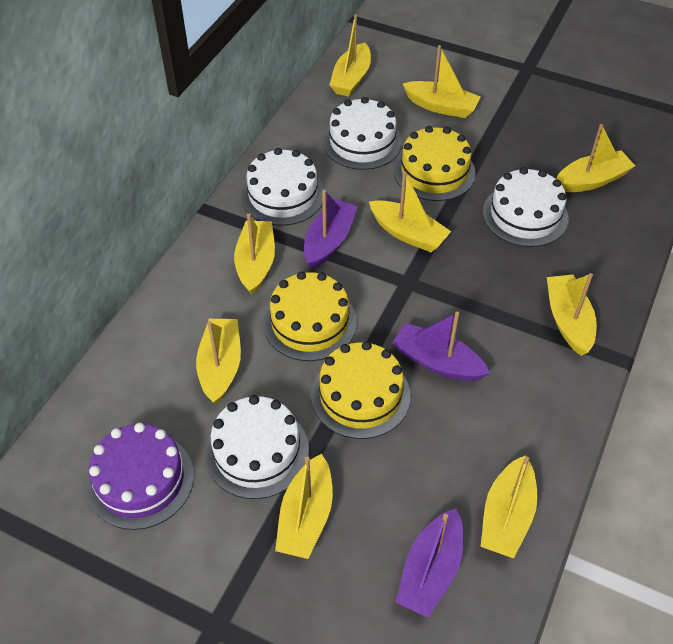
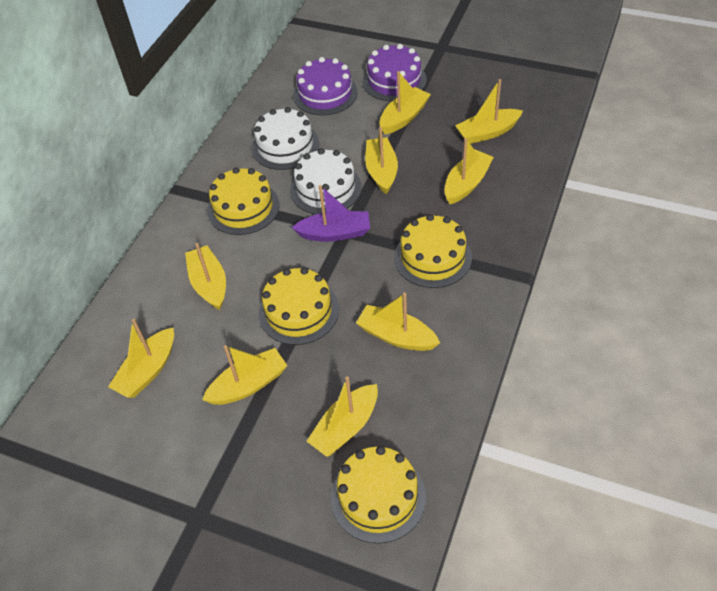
purple boat: 3 -> 1
purple cake: 1 -> 2
white cake: 4 -> 2
yellow cake: 3 -> 4

